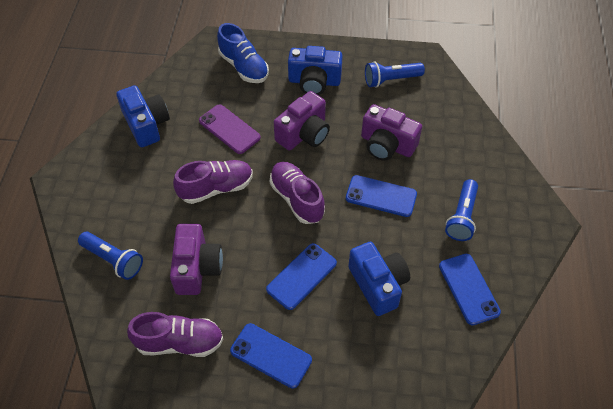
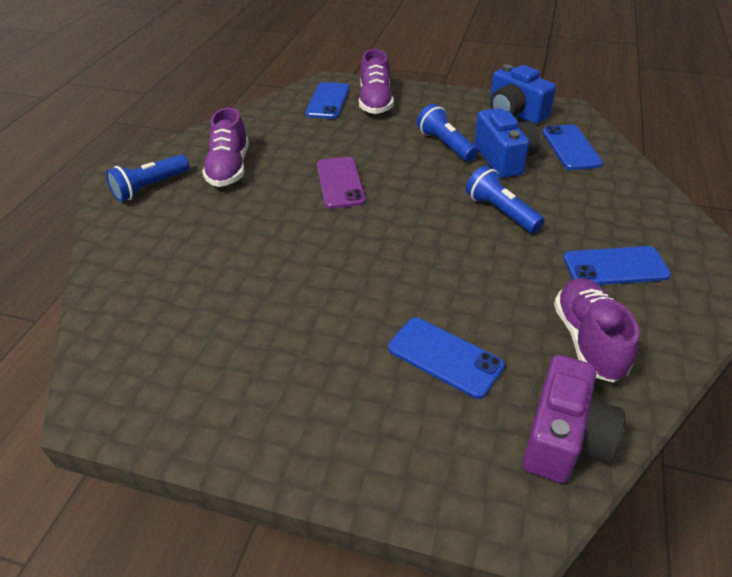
blue camera: 3 -> 2
blue shoe: 1 -> 0
purple camera: 3 -> 1

